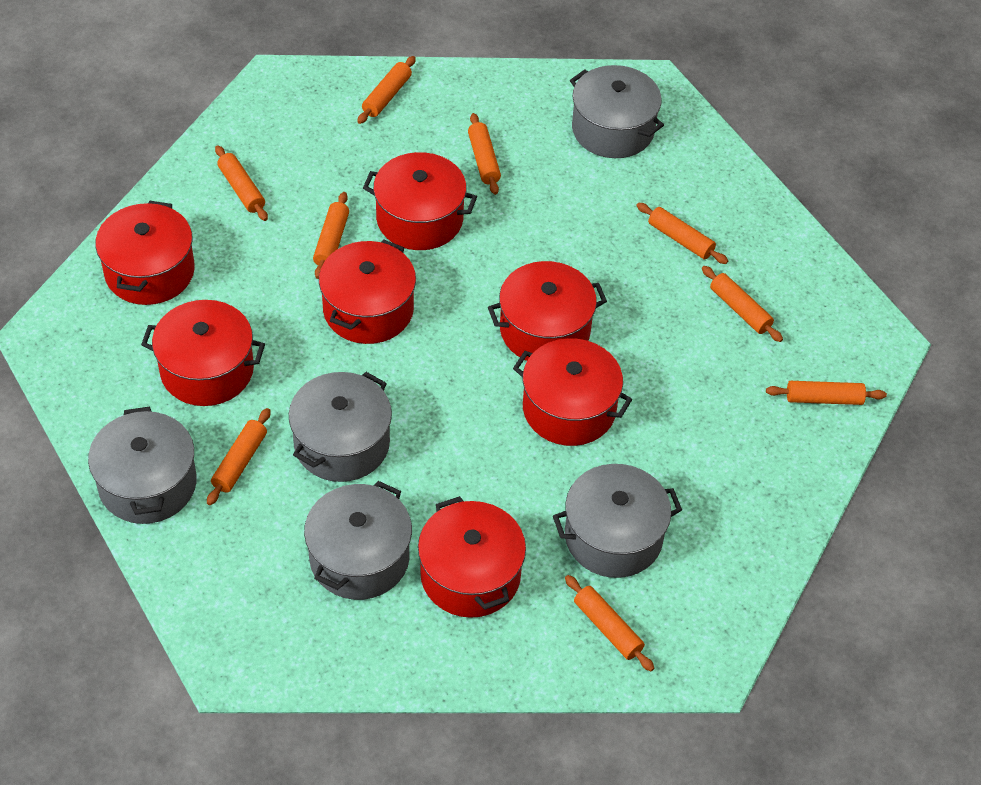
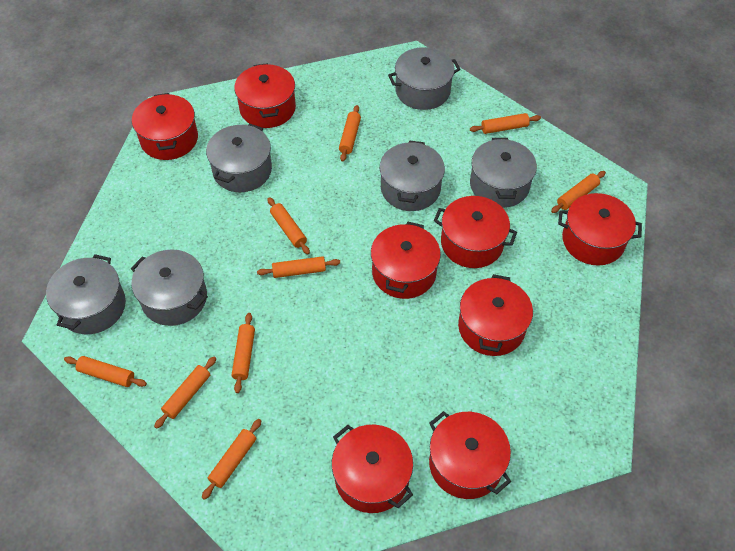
grey pot: 5 -> 6
red pot: 7 -> 8

